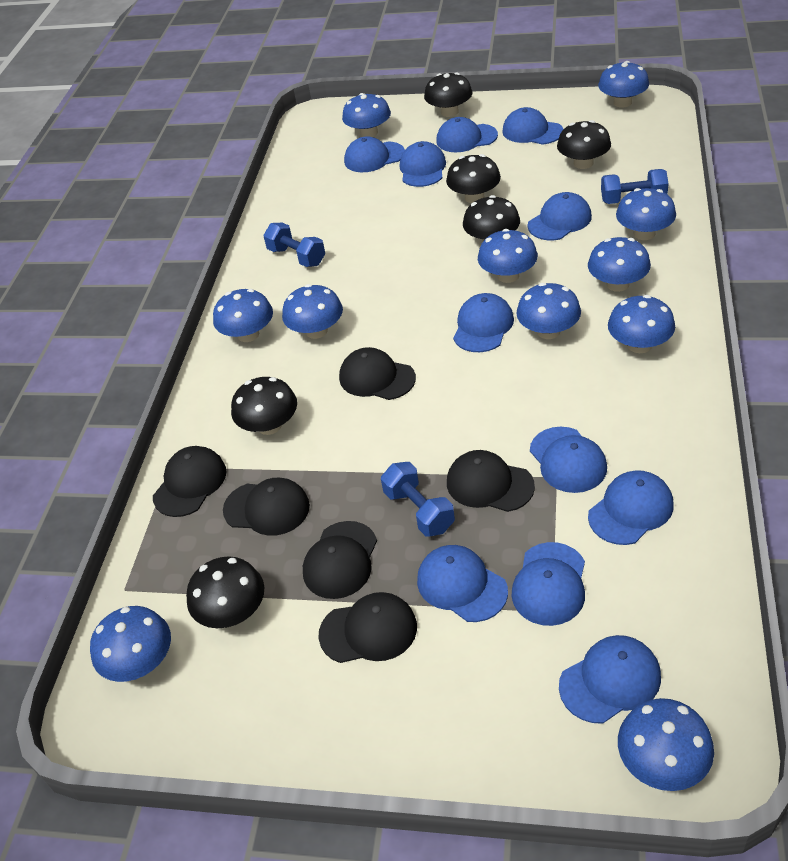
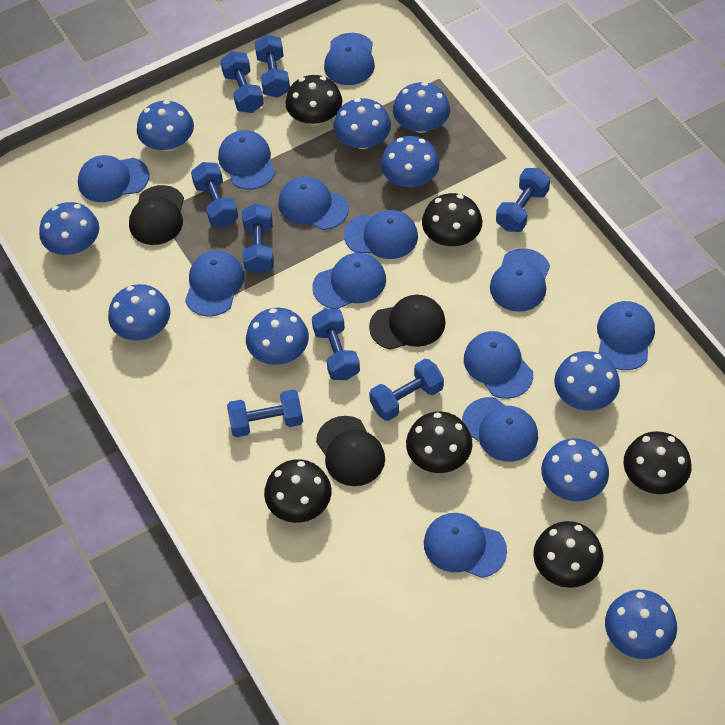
black cap: 6 -> 3
blue cap: 11 -> 12
blue dumbbell: 3 -> 8
blue mushroom: 11 -> 10

